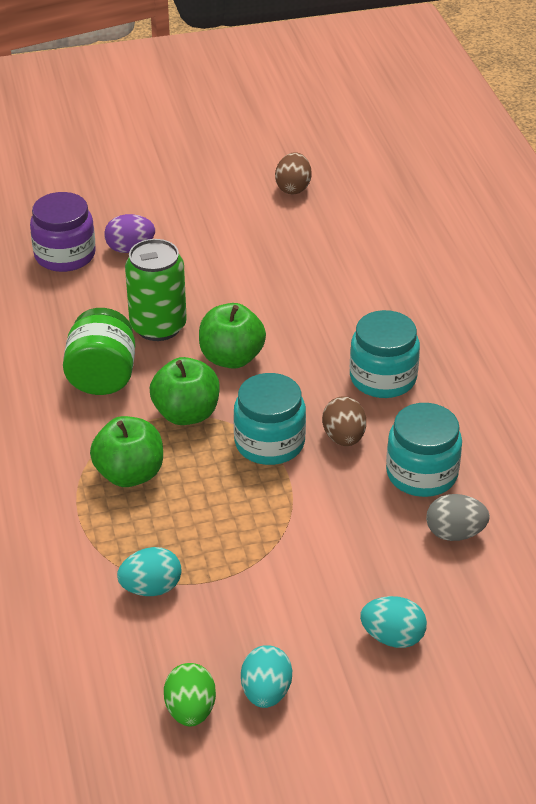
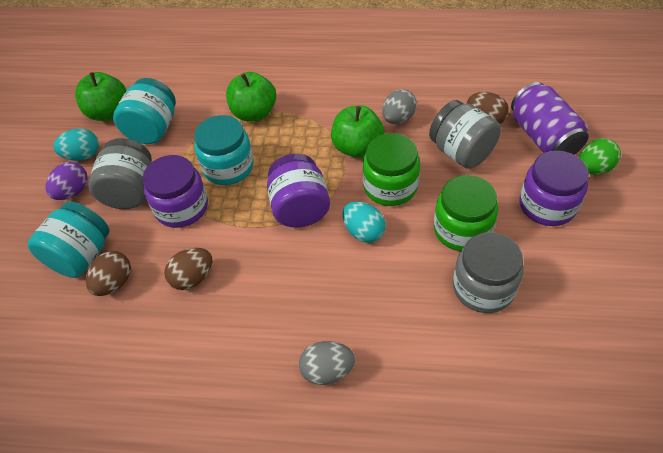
brown egg: 2 -> 3
green can: 1 -> 0
green jar: 1 -> 2
grey egg: 1 -> 2
grey jar: 0 -> 3
purple can: 0 -> 1
purple jar: 1 -> 3
turquoise egg: 3 -> 2

